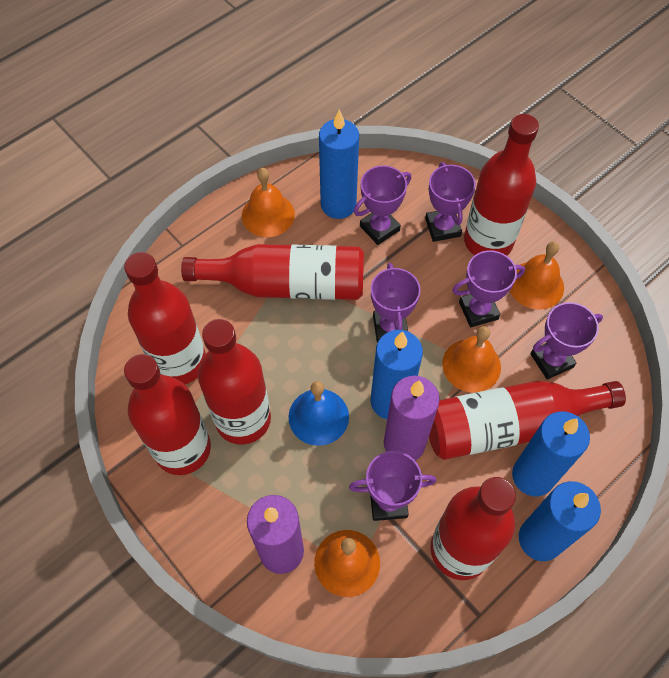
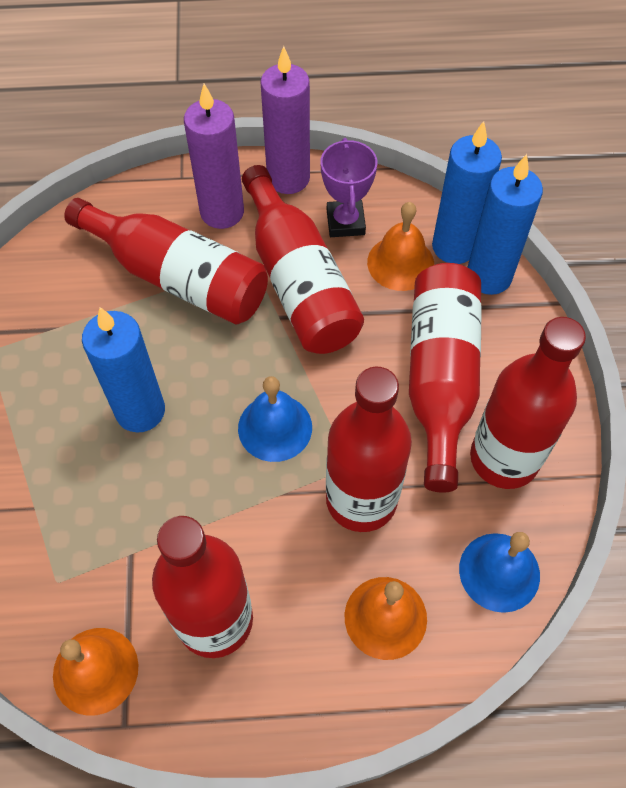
blue bell: 1 -> 2
blue candle: 4 -> 3
orange bell: 4 -> 3
purple trophy: 6 -> 1
red bottle: 7 -> 6

